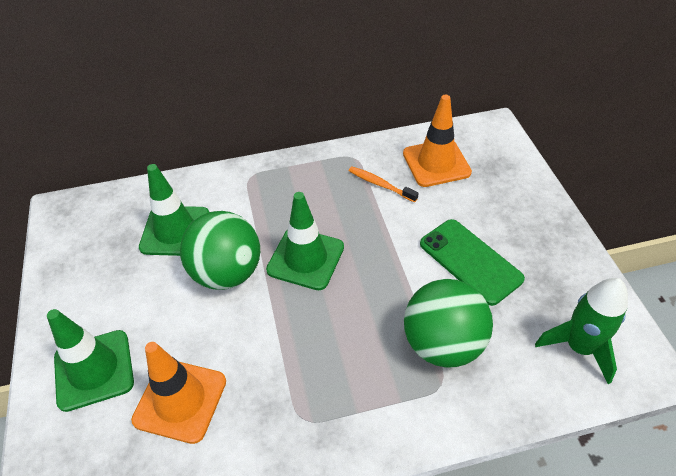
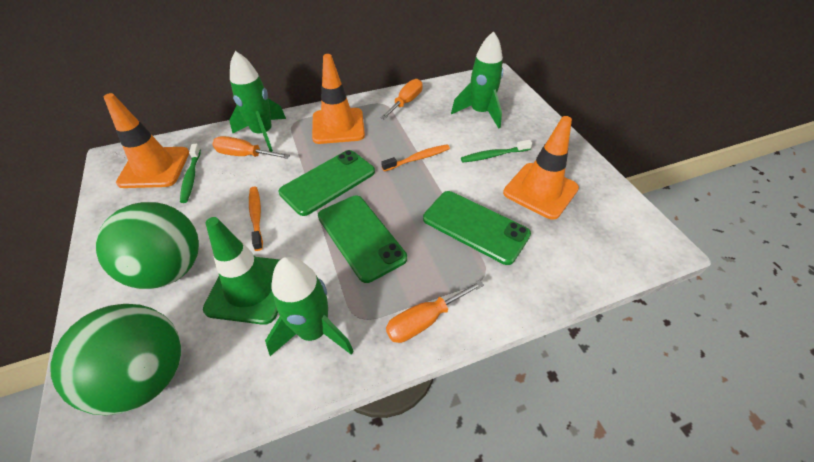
green phone: 1 -> 3
green rocket: 1 -> 3
green toothbrush: 0 -> 2
green traffic cone: 3 -> 1
orange screwdriver: 0 -> 3
orange toothbrush: 1 -> 2
orange traffic cone: 2 -> 3

